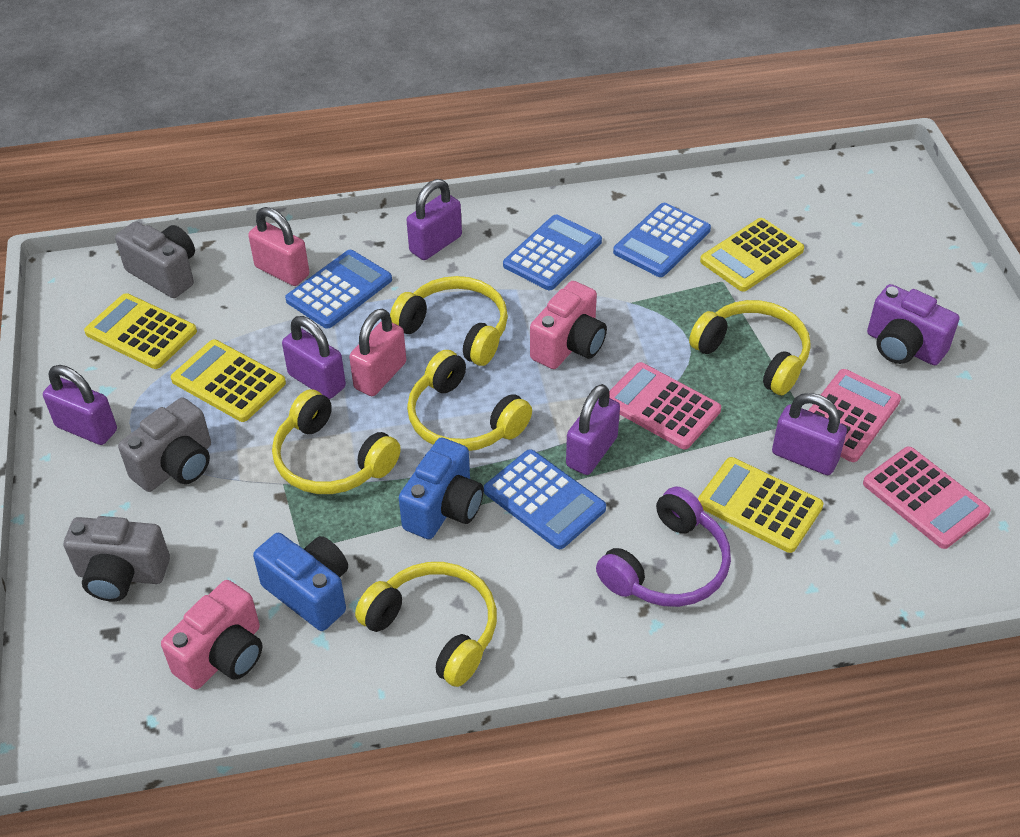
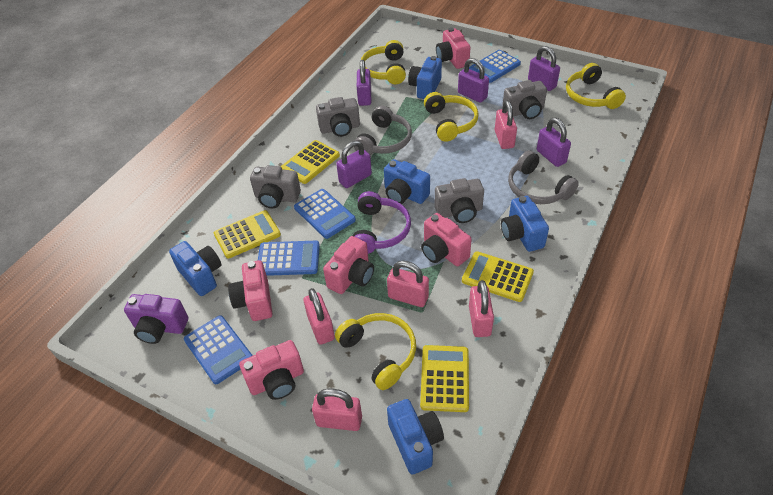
blue camera: 2 -> 5
grey camera: 3 -> 4
grey headphones: 0 -> 2
pink calculator: 3 -> 0
pink camera: 2 -> 5
pink padlock: 2 -> 5
yellow headphones: 5 -> 4

